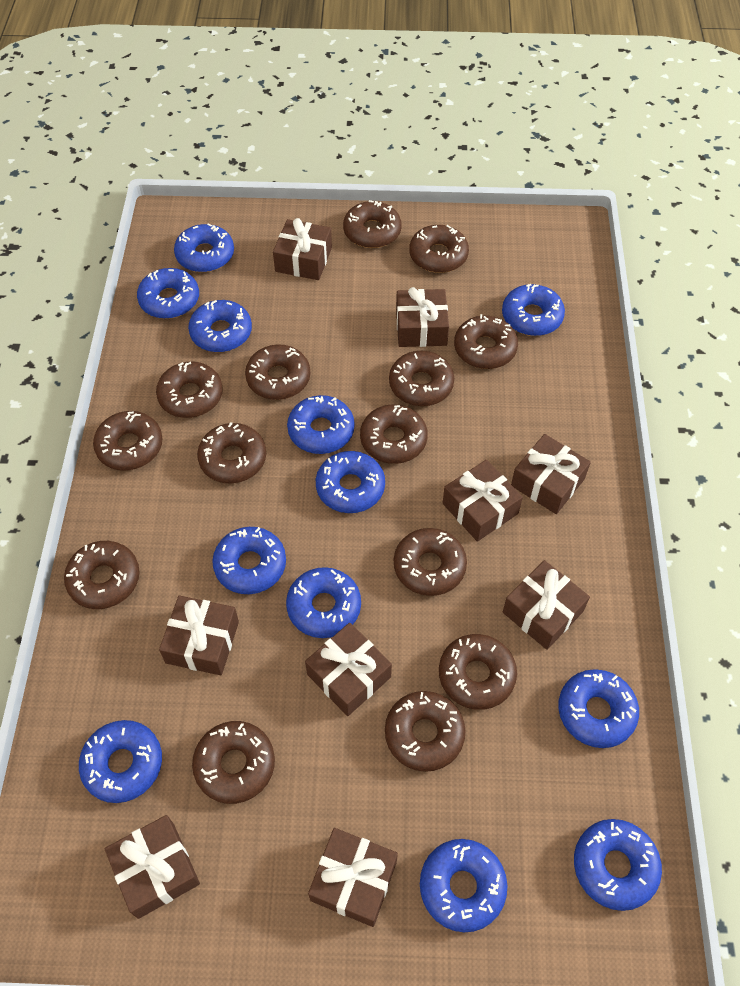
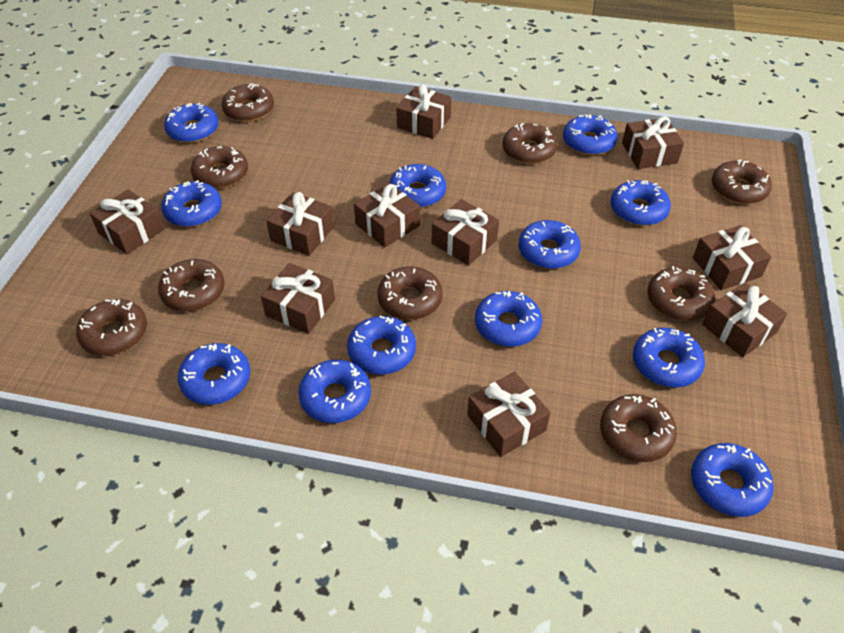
brown donut: 14 -> 9
brown gift: 9 -> 10

